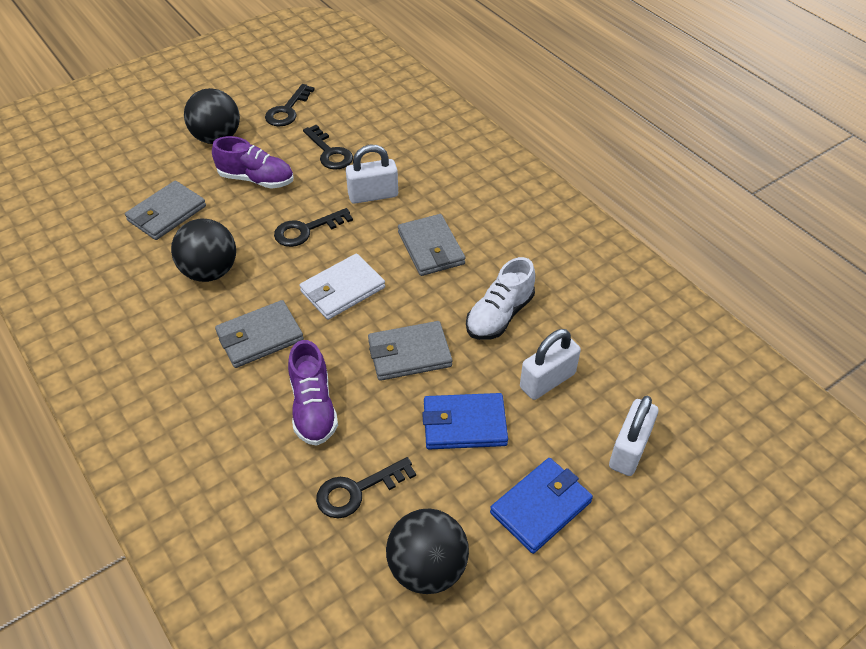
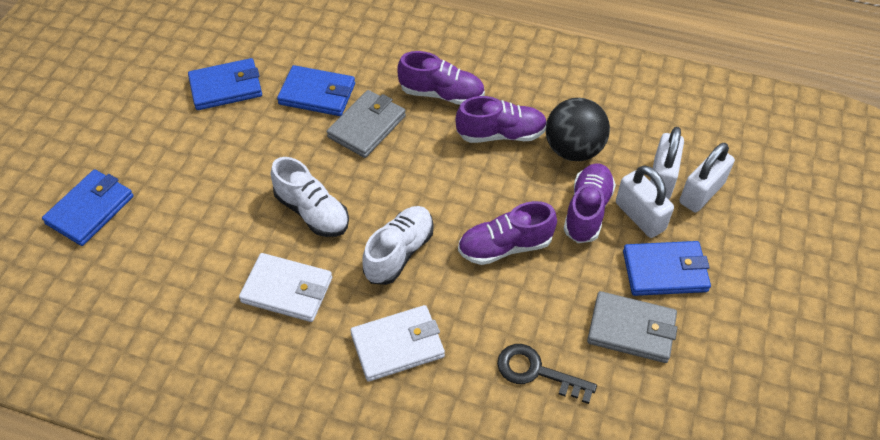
black ball: 3 -> 1
black key: 4 -> 1
blue wallet: 2 -> 4
grey wallet: 4 -> 2
purple shoe: 2 -> 4
white shoe: 1 -> 2
white wallet: 1 -> 2

